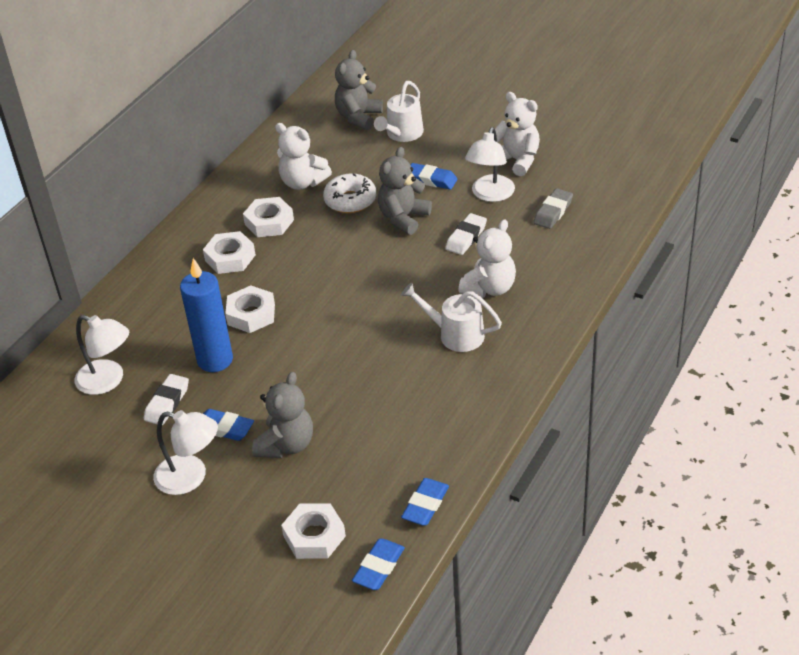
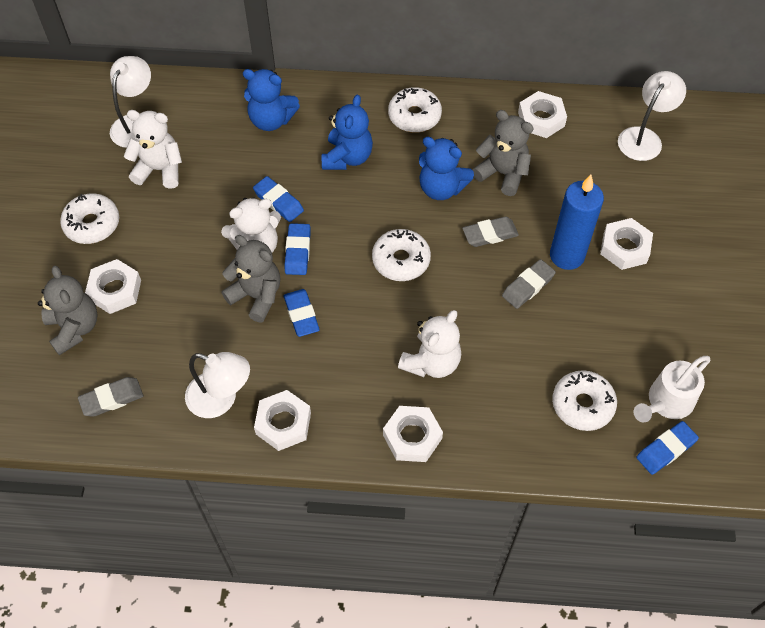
blue teddy bear: 0 -> 3
grey eraser: 1 -> 3
white donut: 1 -> 4
white eraser: 2 -> 0
white nut: 4 -> 5
white watering can: 2 -> 1

